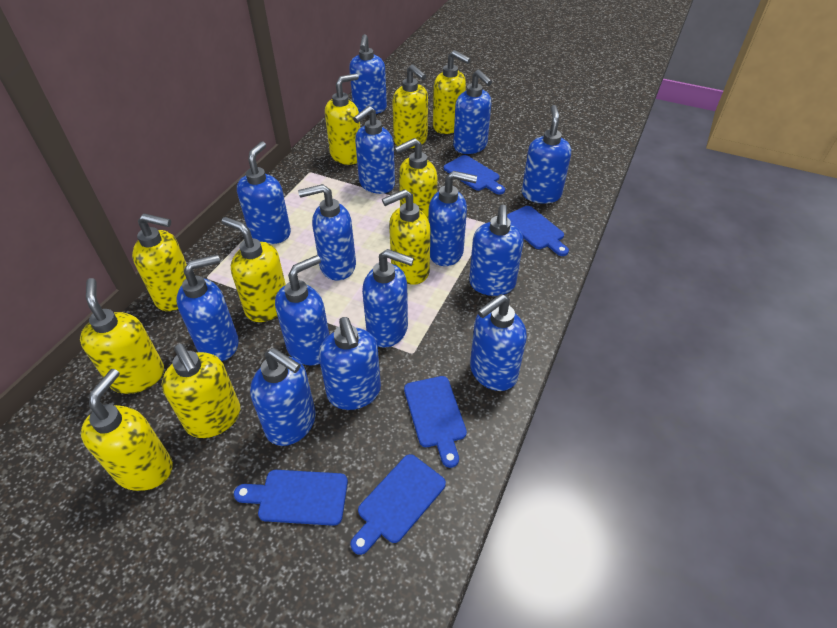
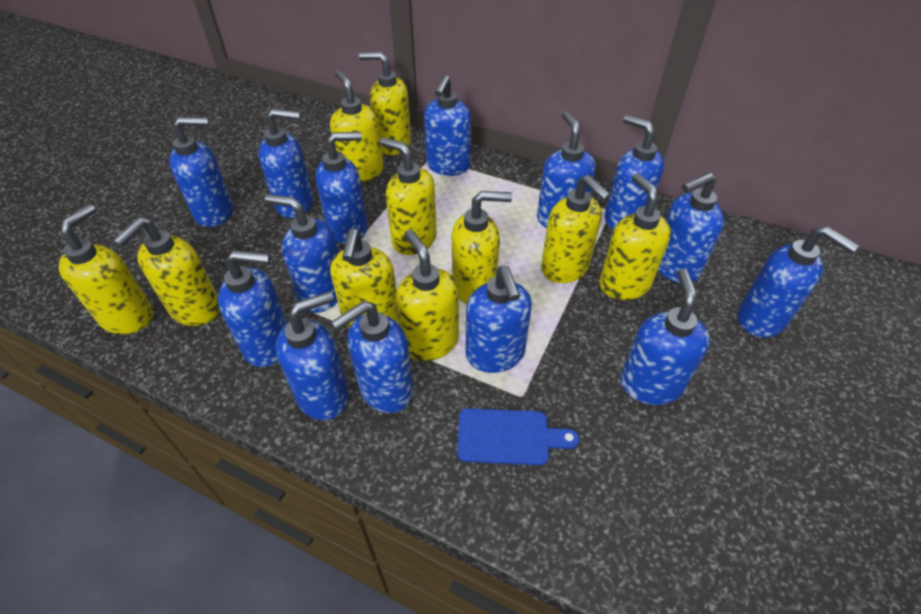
blue cutting board: 5 -> 1

